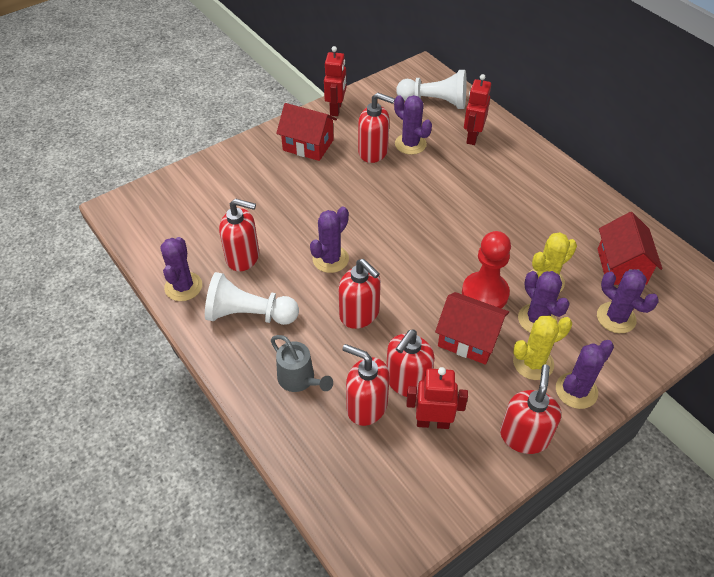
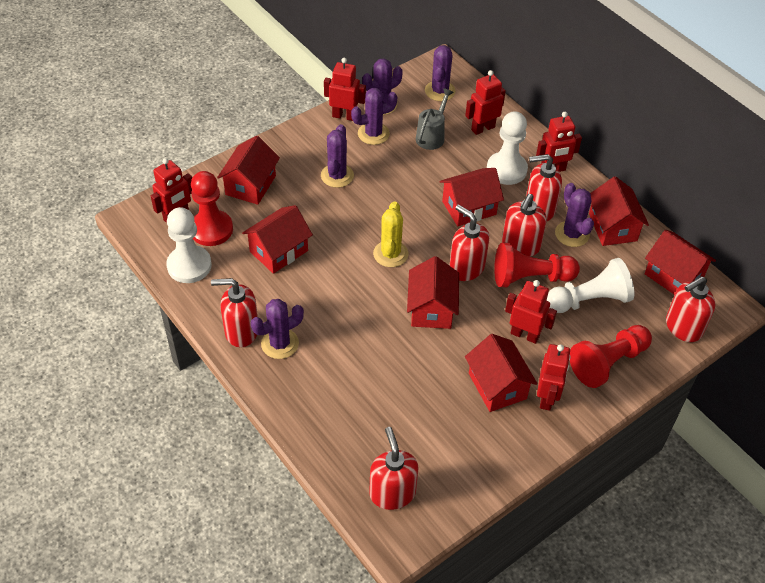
red house: 3 -> 7
red pawn: 1 -> 3
red robot: 3 -> 6
white pawn: 2 -> 3
yellow cactus: 2 -> 1

